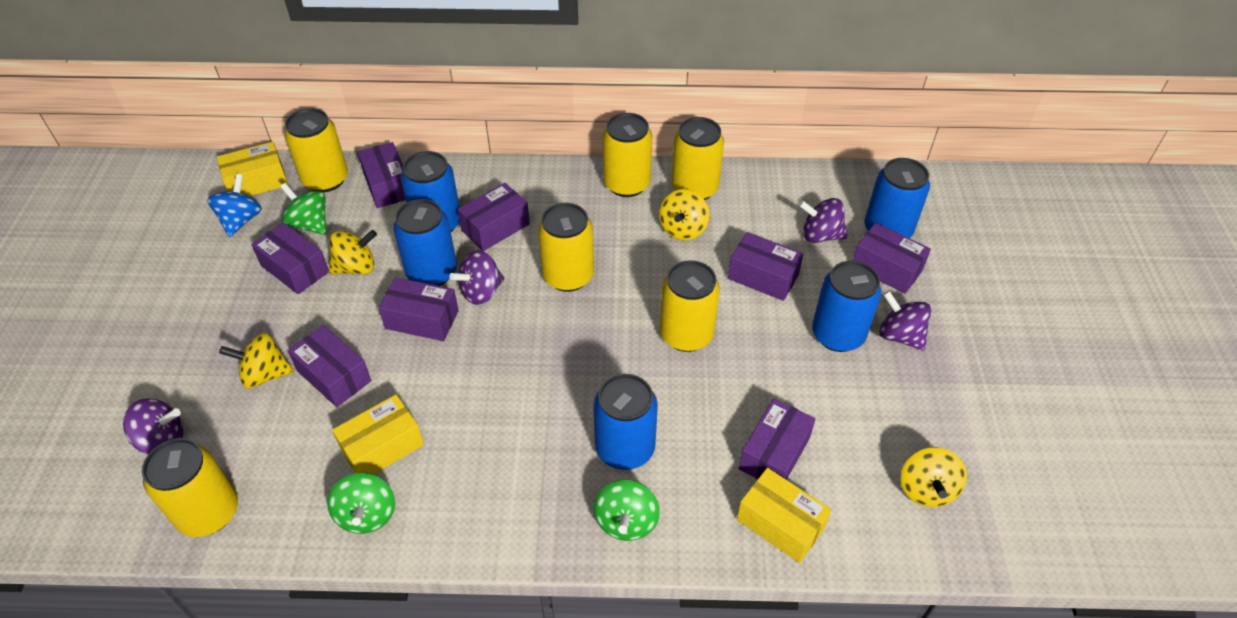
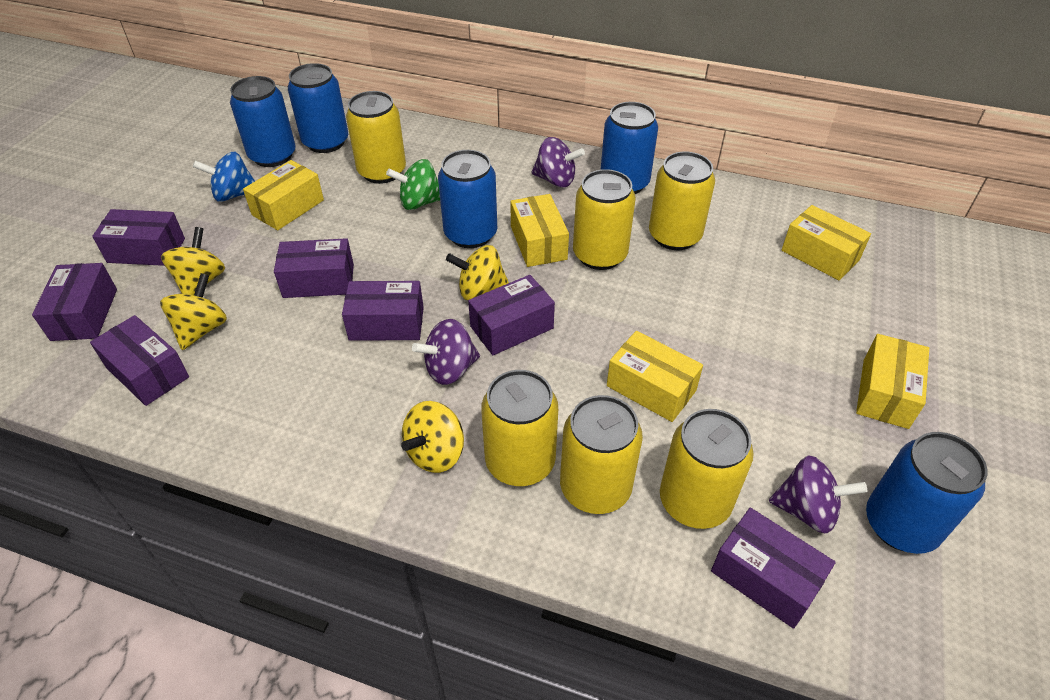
green spinning top: 3 -> 1
purple box: 8 -> 7
purple spinning top: 4 -> 3
yellow box: 3 -> 5

